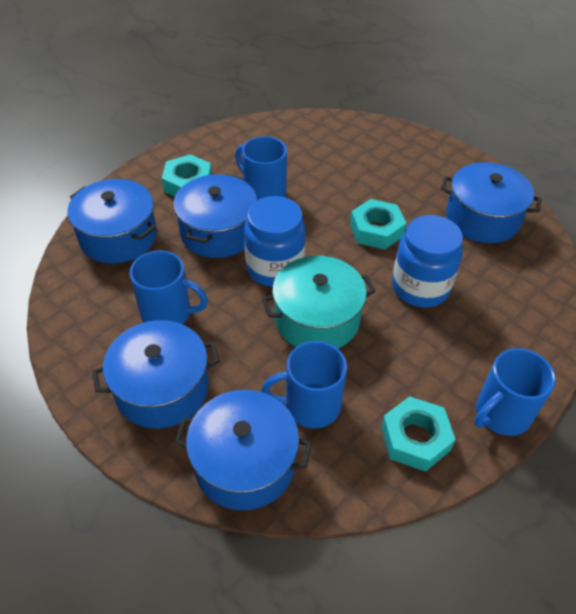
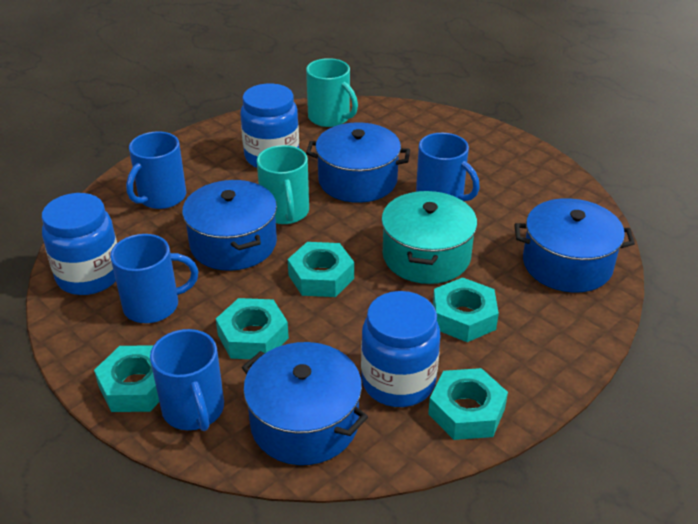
blue jar: 2 -> 3
blue pot: 5 -> 4
turquoise mug: 0 -> 2
turquoise nut: 3 -> 5

